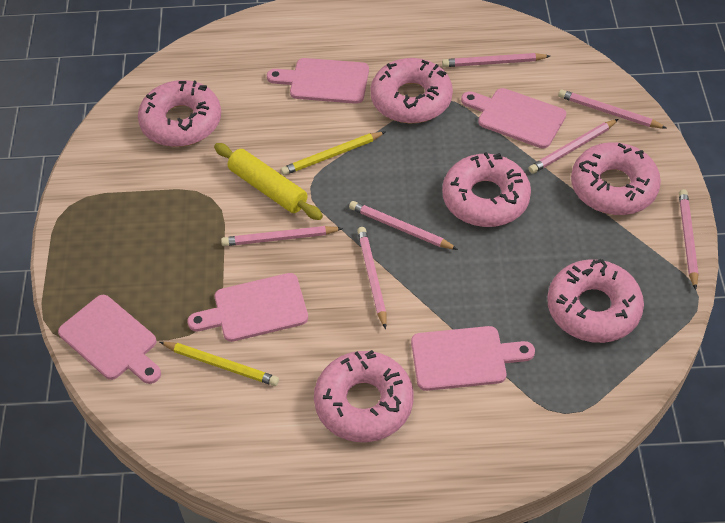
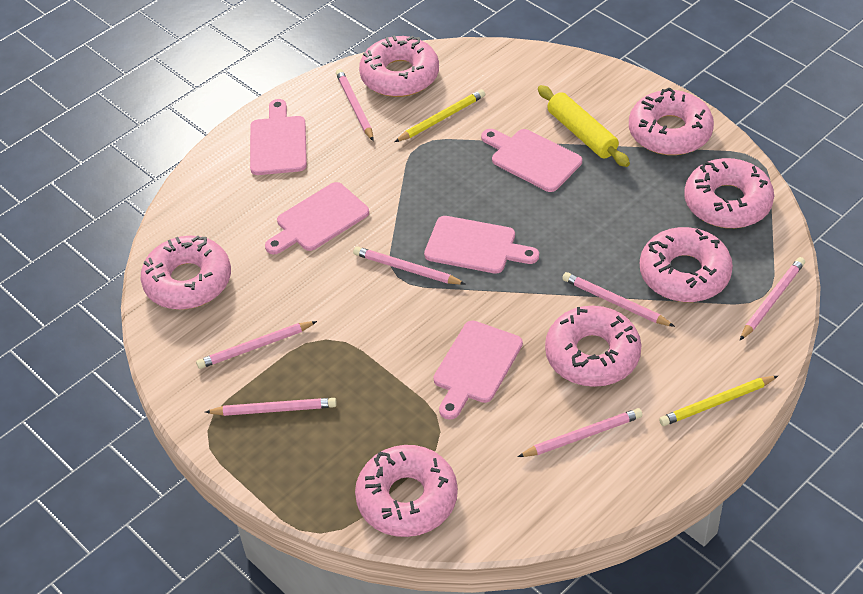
pink donut: 6 -> 7

